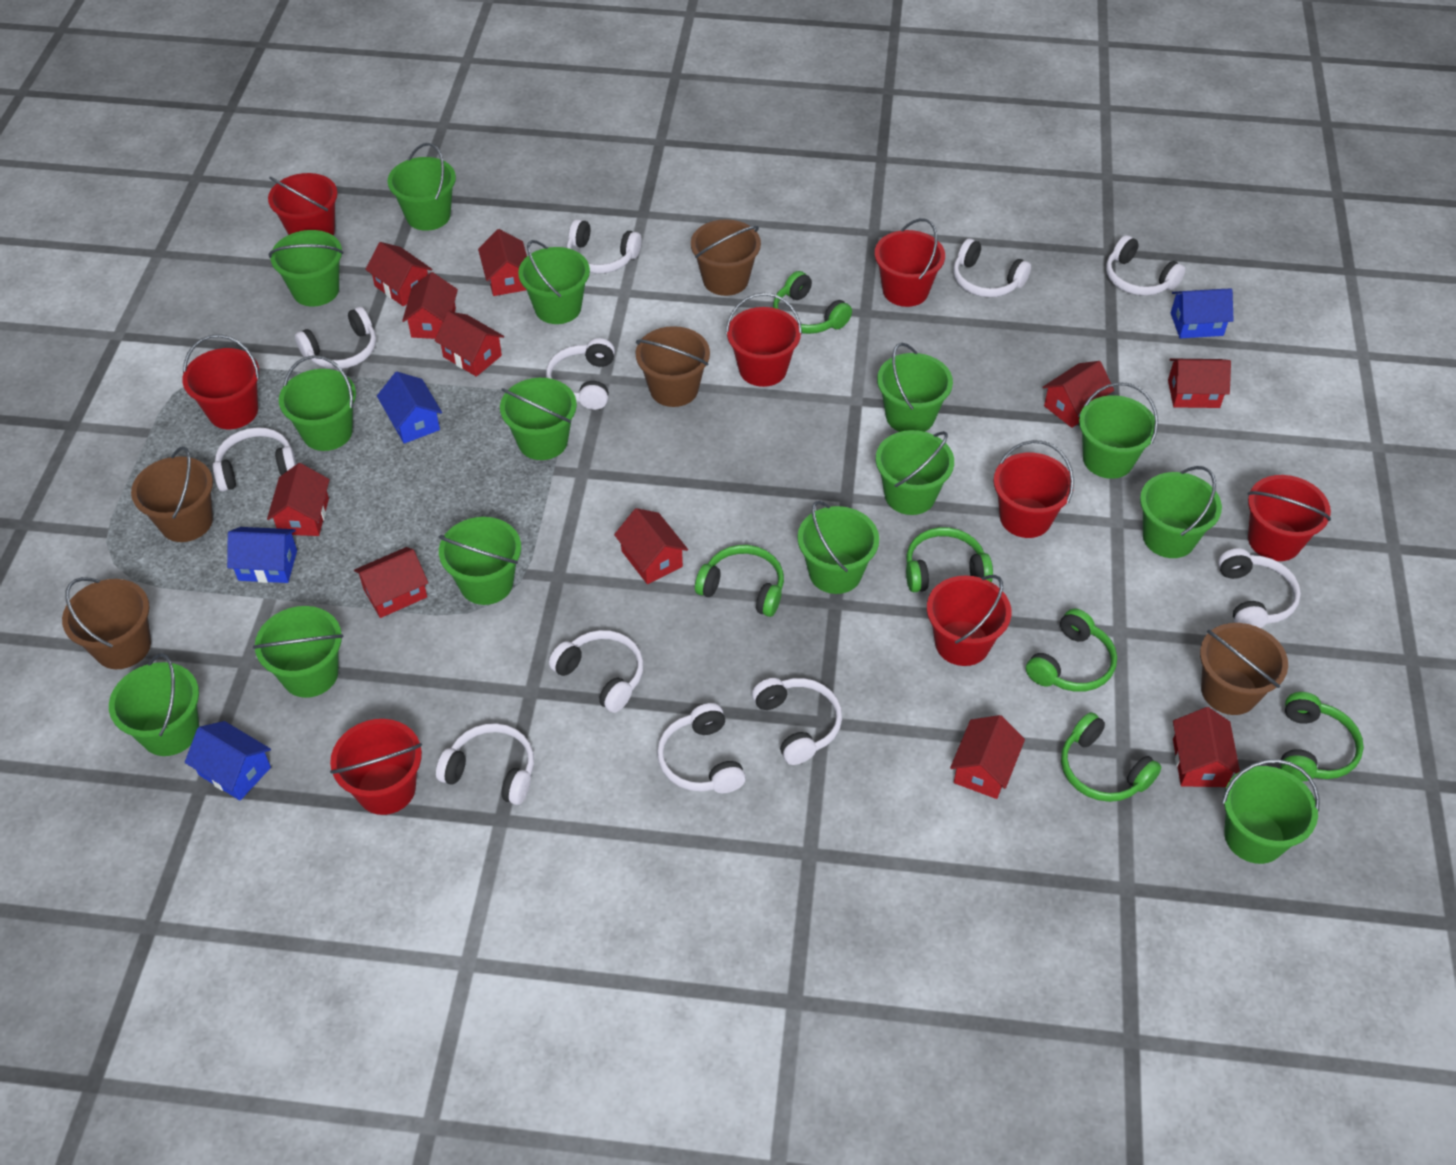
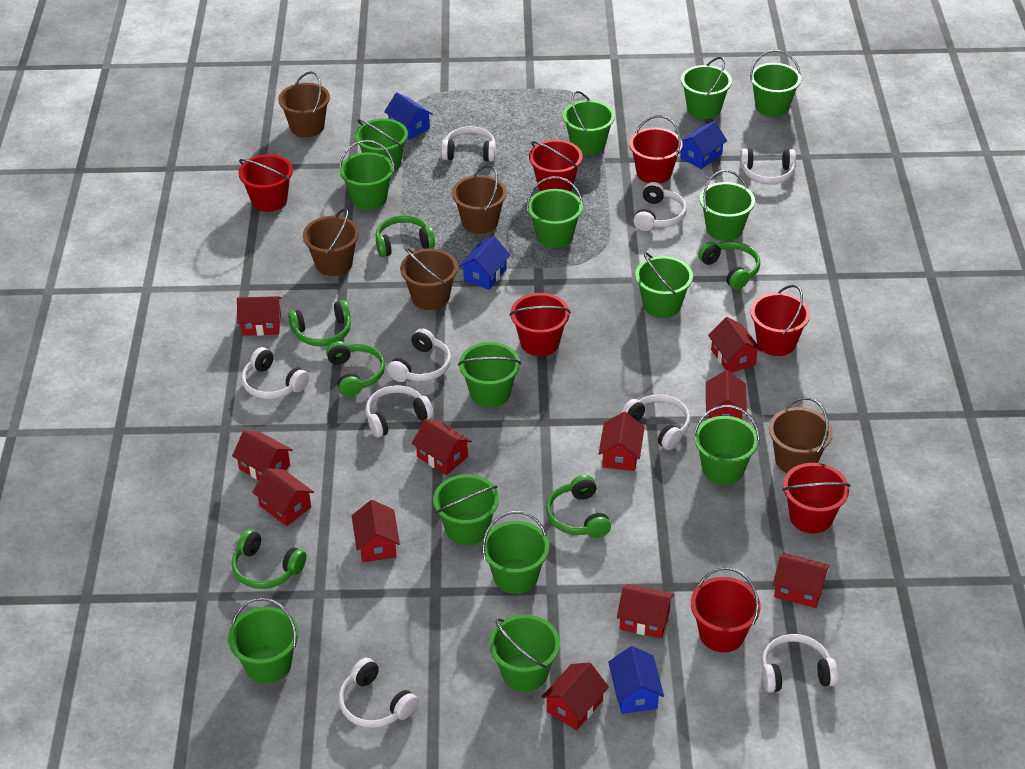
red bucket: 8 -> 7
white headphones: 11 -> 9

